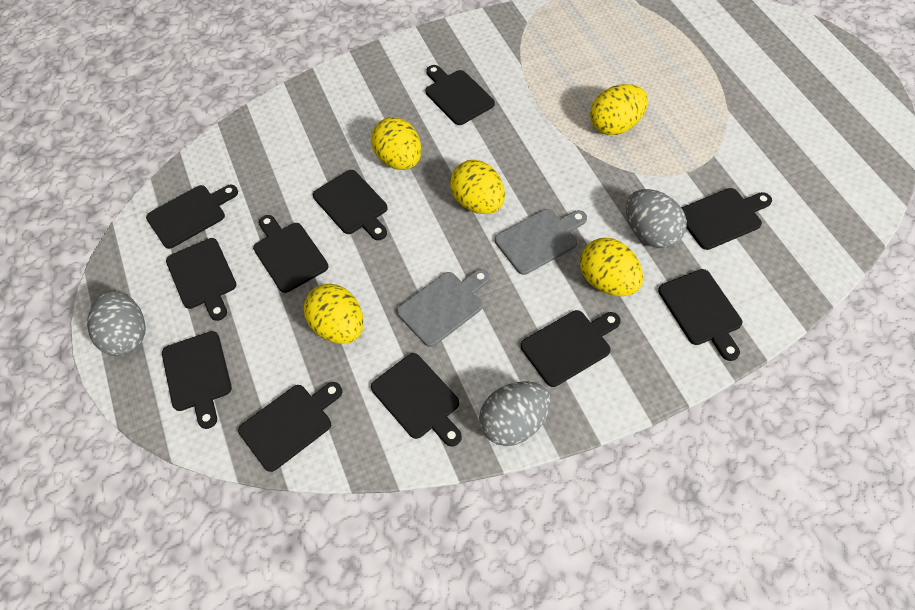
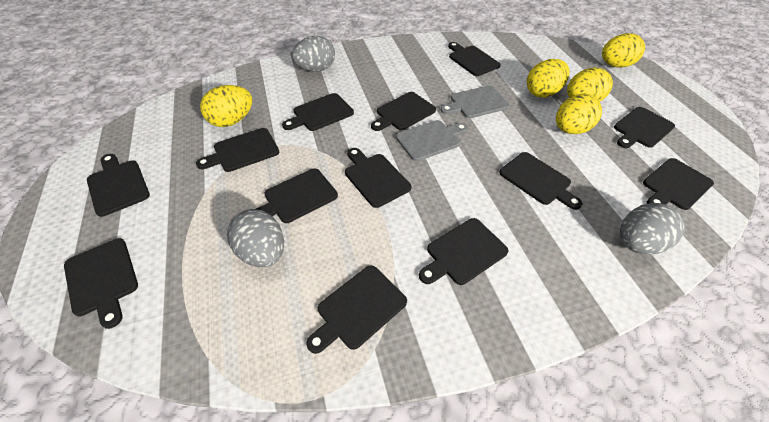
black cutting board: 11 -> 13

